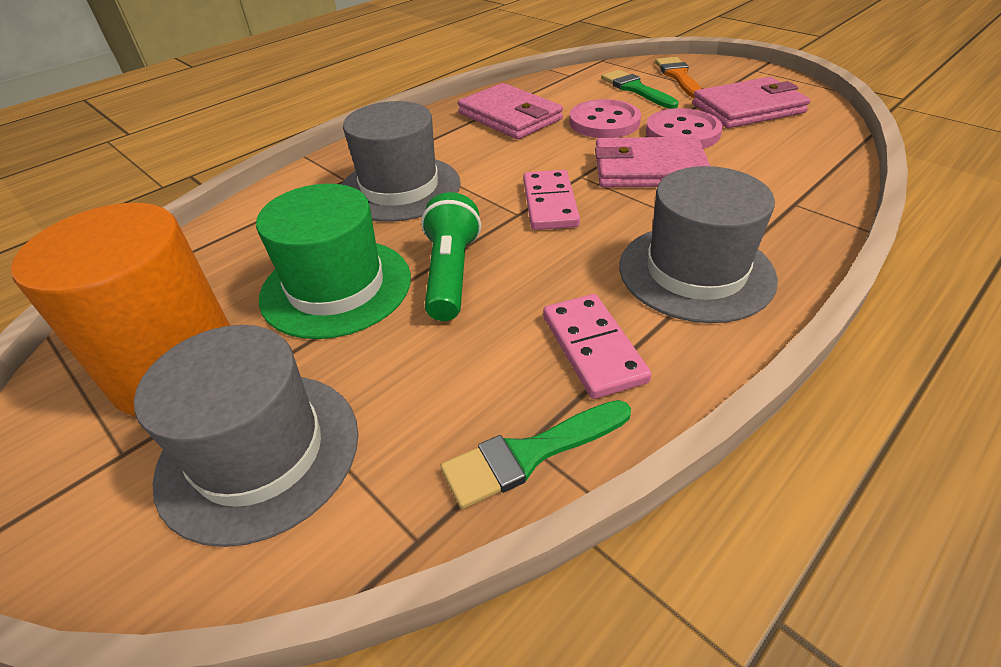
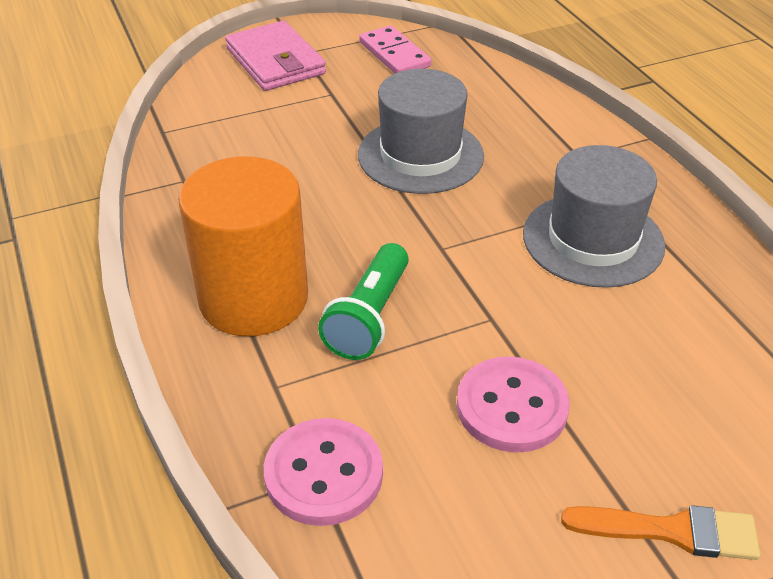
green brush: 2 -> 0
green hat: 1 -> 0
grey hat: 3 -> 2
pink domino: 2 -> 1
pink wallet: 3 -> 1

